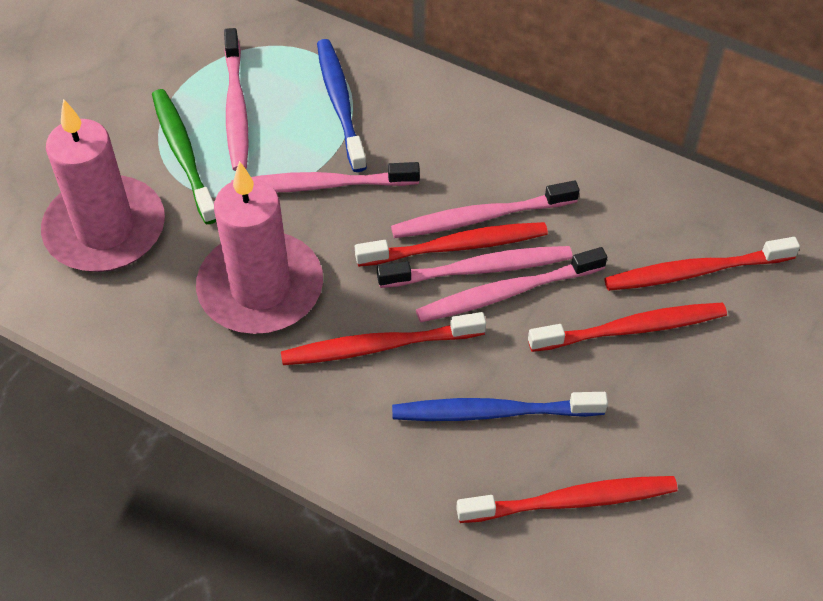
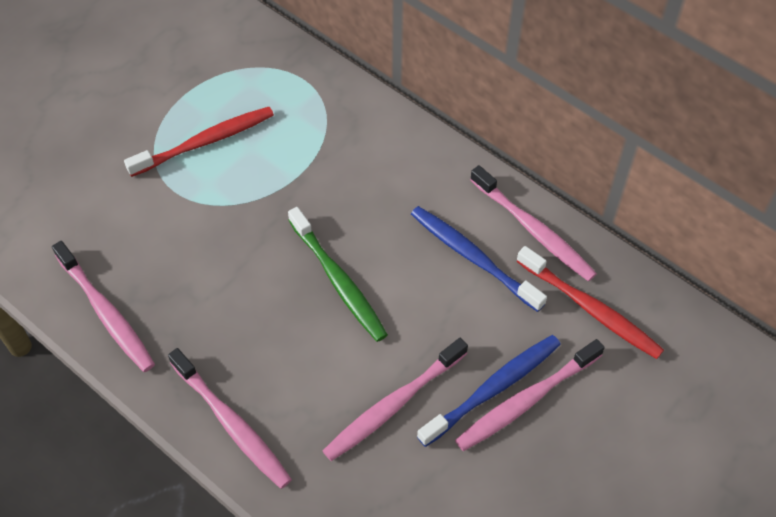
pink candle: 2 -> 0
red toothbrush: 5 -> 2

